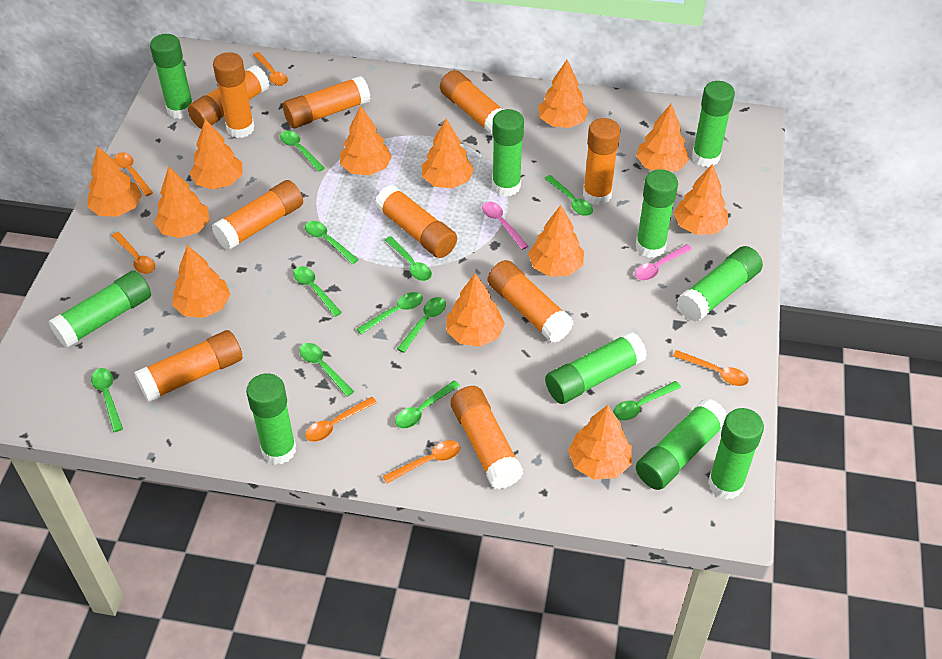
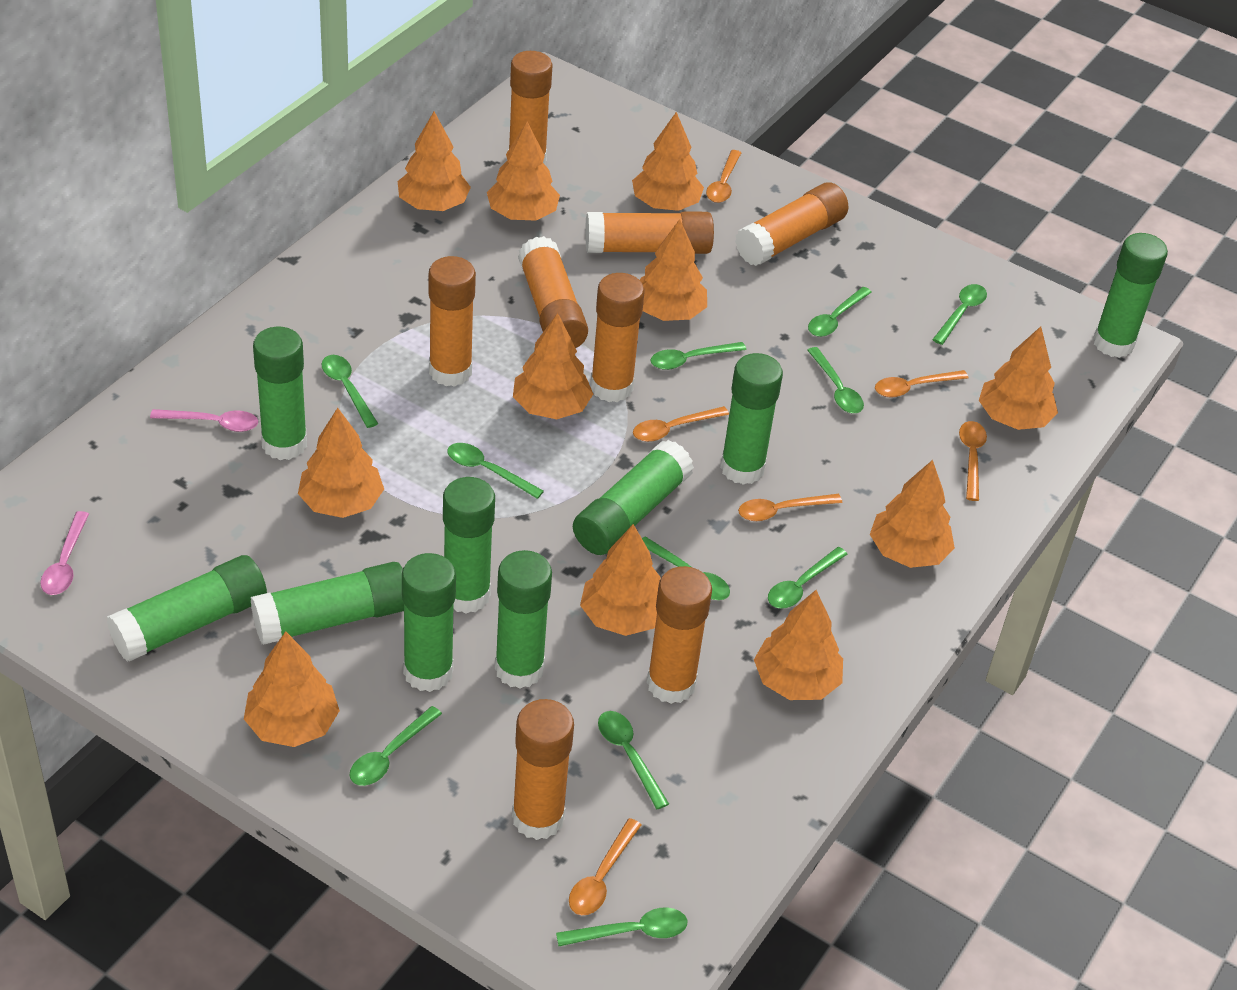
green glue stick: 10 -> 9
orange glue stick: 10 -> 8
orange tree: 12 -> 11

